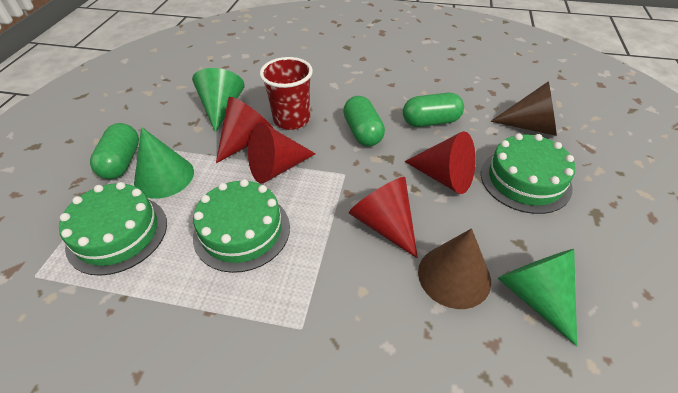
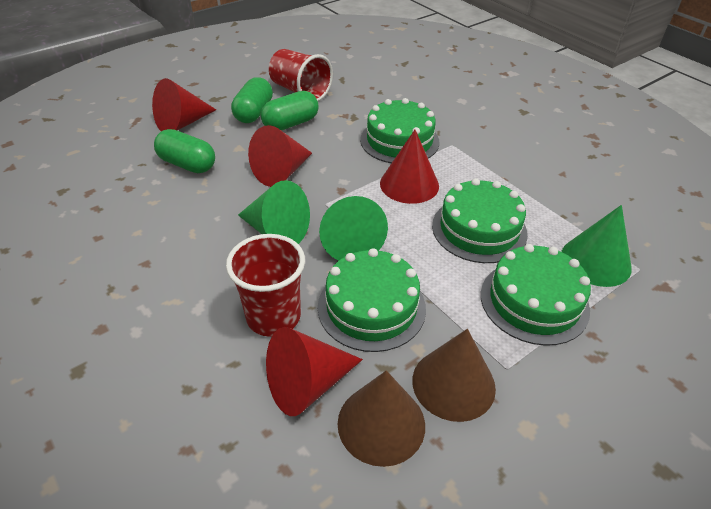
green cake: 3 -> 4
red cup: 1 -> 2

